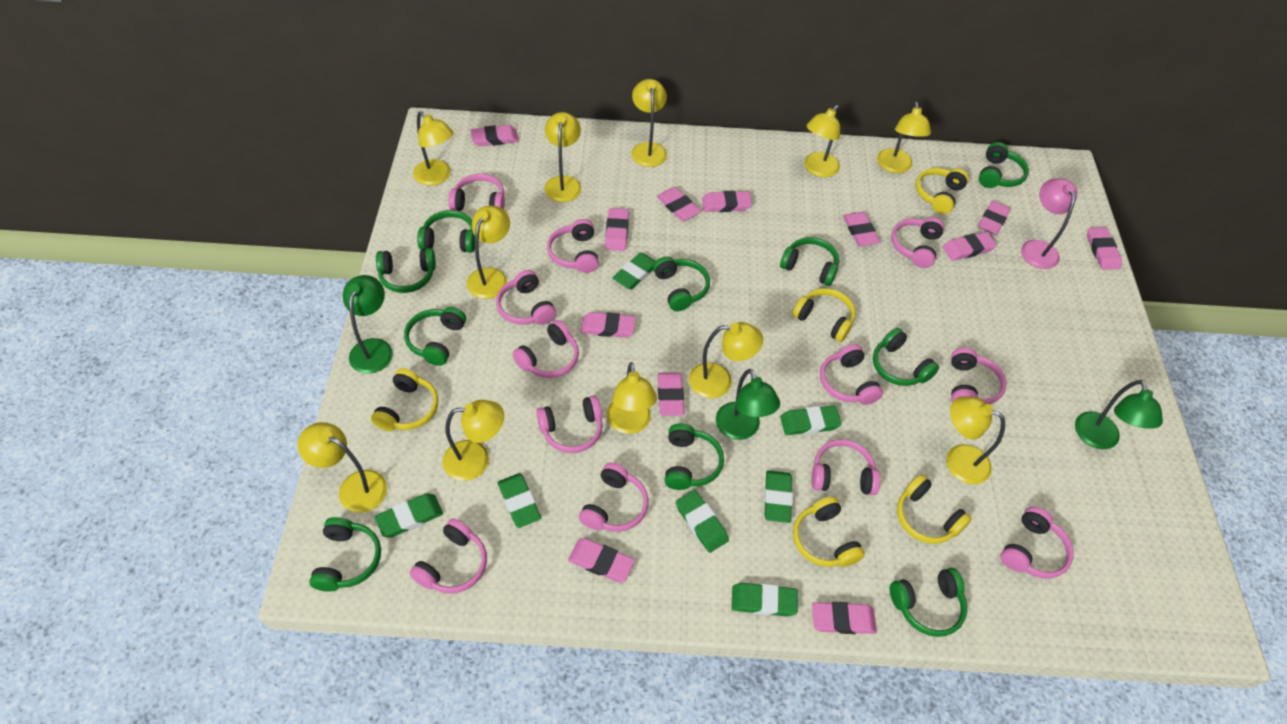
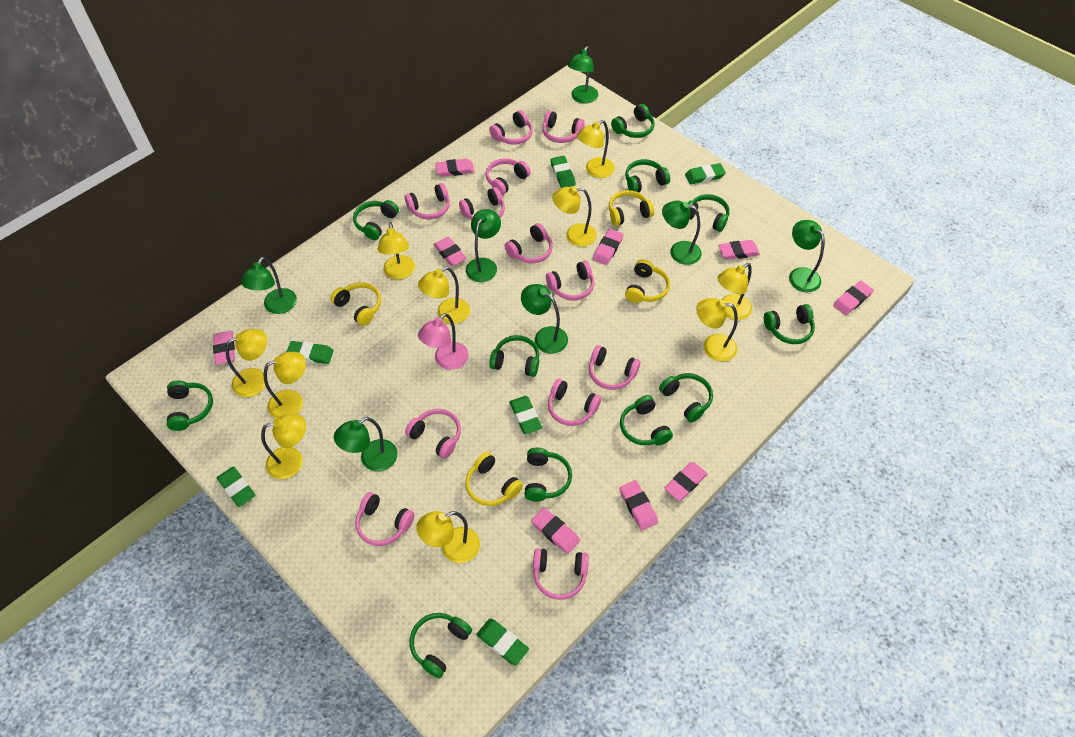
green eraser: 7 -> 6
green headphones: 10 -> 11
green lamp: 3 -> 7
pink eraser: 12 -> 9
yellow headphones: 5 -> 4
yellow lamp: 11 -> 10

